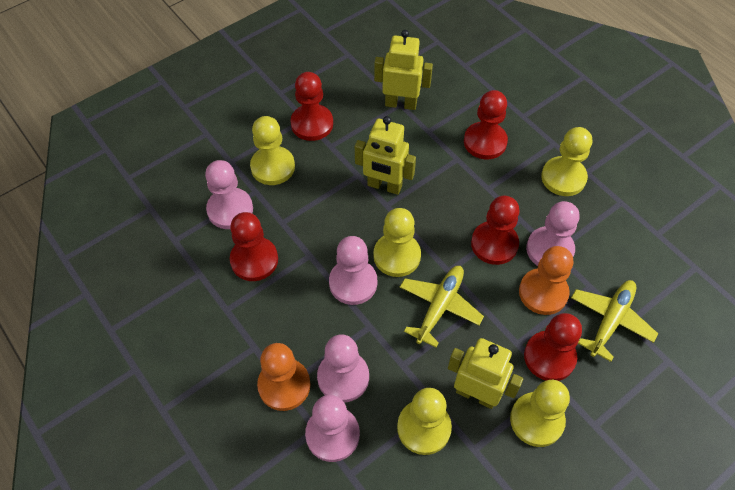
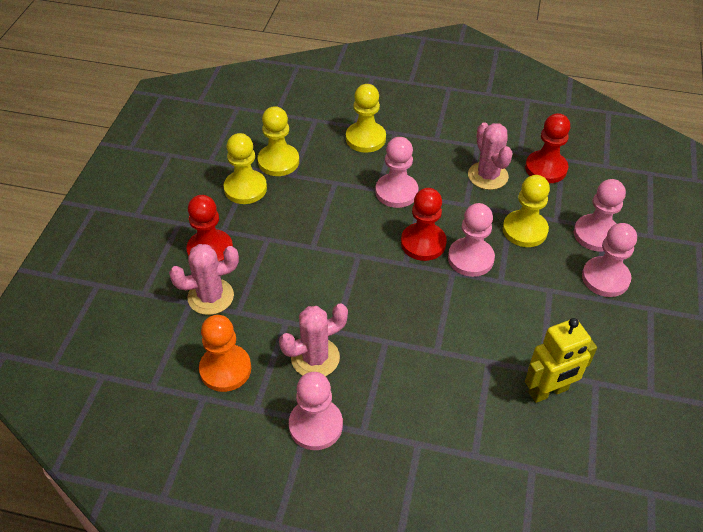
orange pawn: 2 -> 1
pink cactus: 0 -> 3
red pawn: 5 -> 3
yellow pawn: 5 -> 4
yellow plane: 2 -> 0
yellow robot: 3 -> 1

